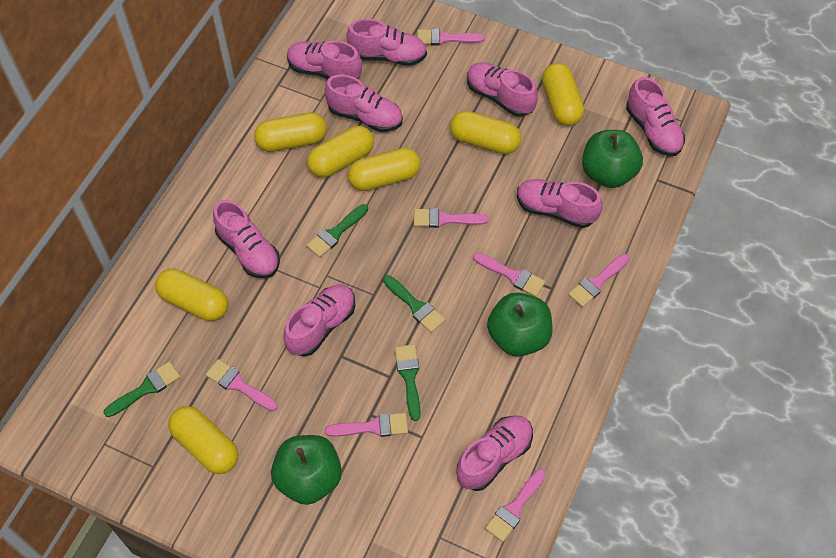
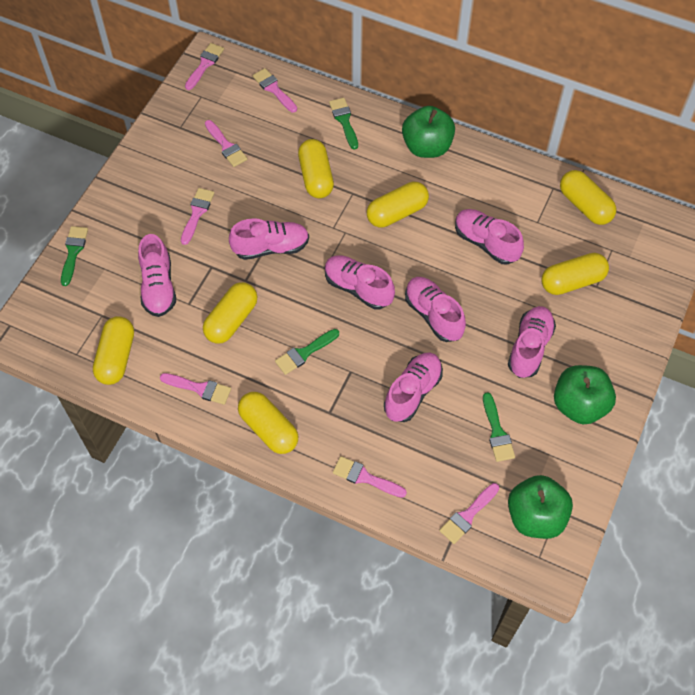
pink shoe: 9 -> 7

